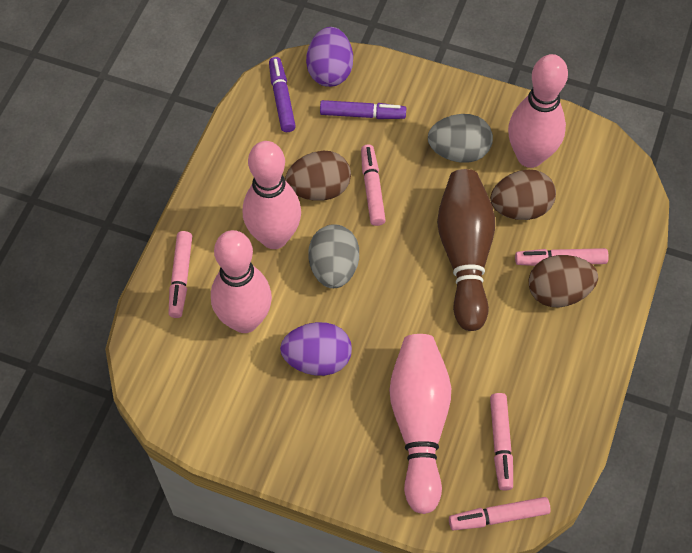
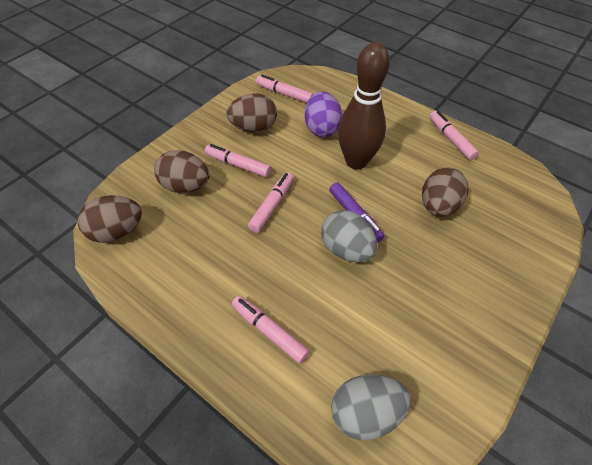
brown egg: 3 -> 4
pink bowling pin: 4 -> 0
purple egg: 2 -> 1
purple marker: 2 -> 1

